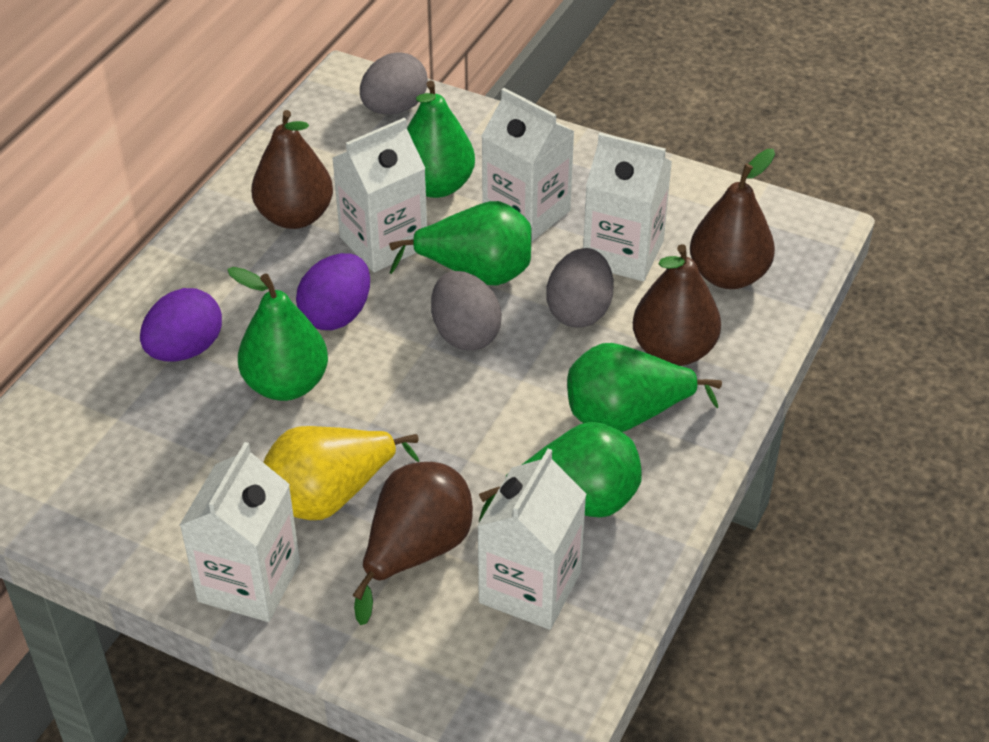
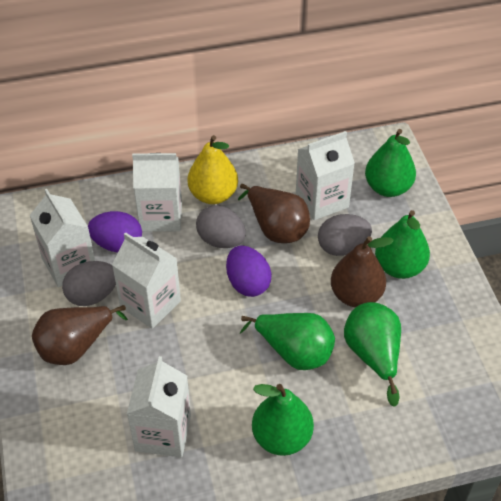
brown pear: 4 -> 3

